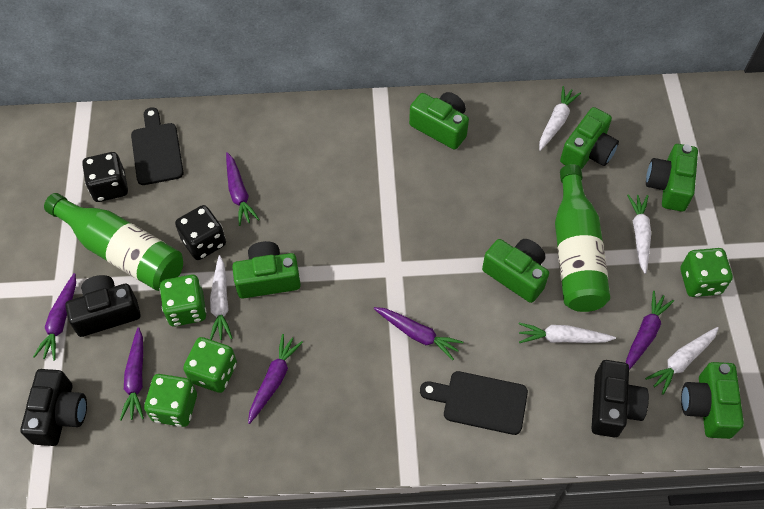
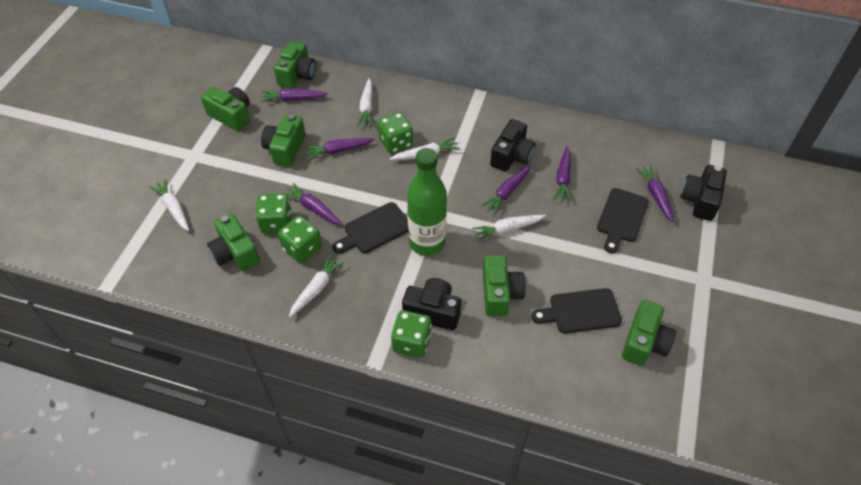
black cutting board: 2 -> 3
black dice: 2 -> 0
green bottle: 2 -> 1

